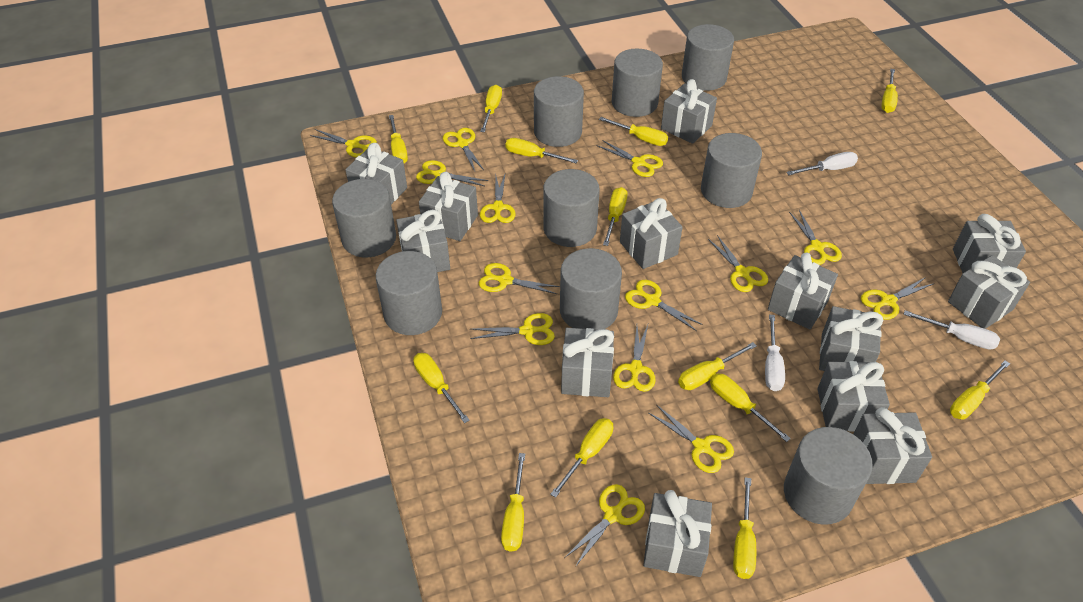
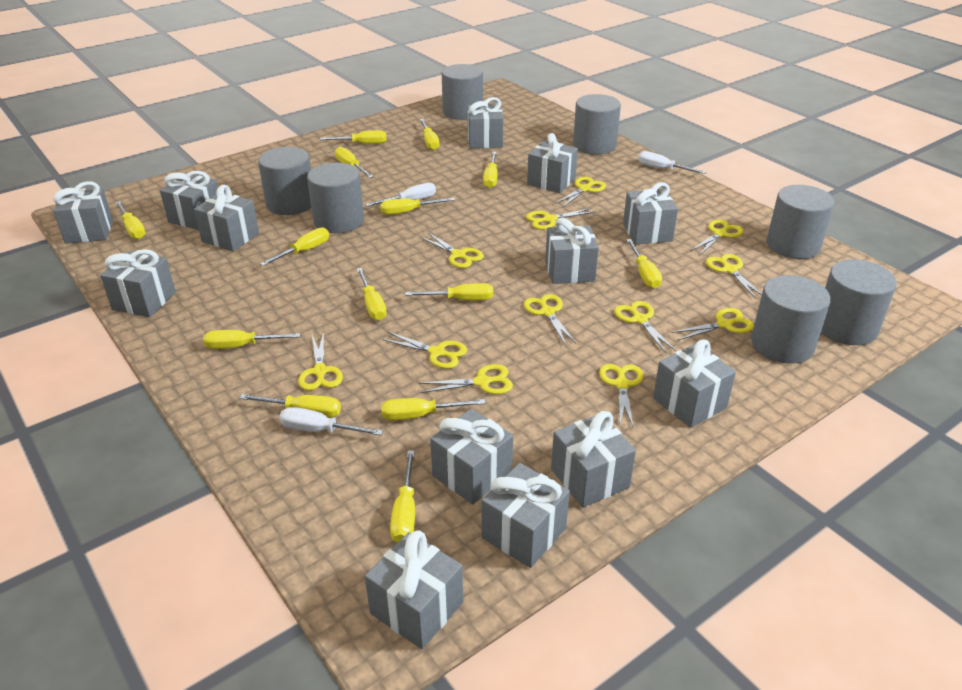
grey cylinder: 9 -> 7
yellow scissors: 14 -> 12
yellow screwdriver: 13 -> 14

